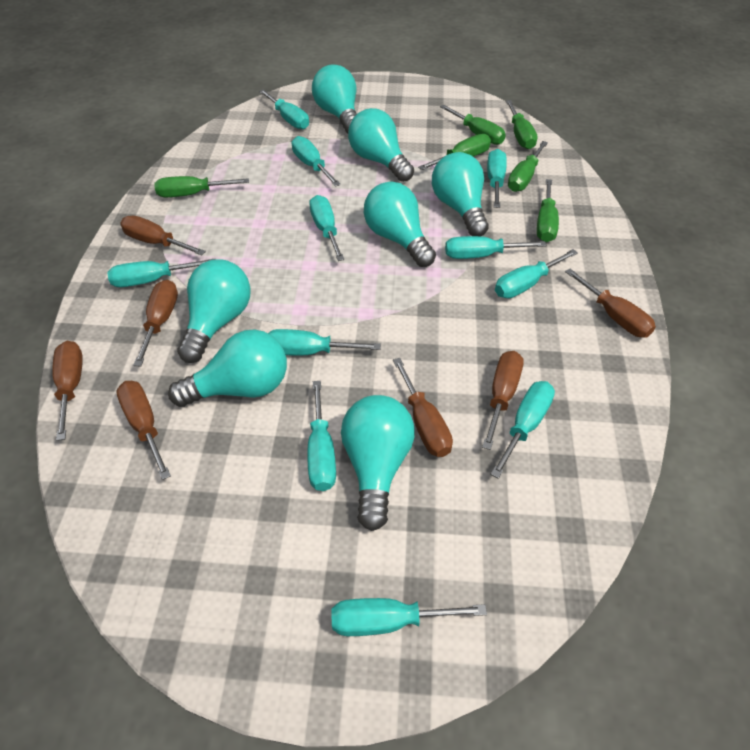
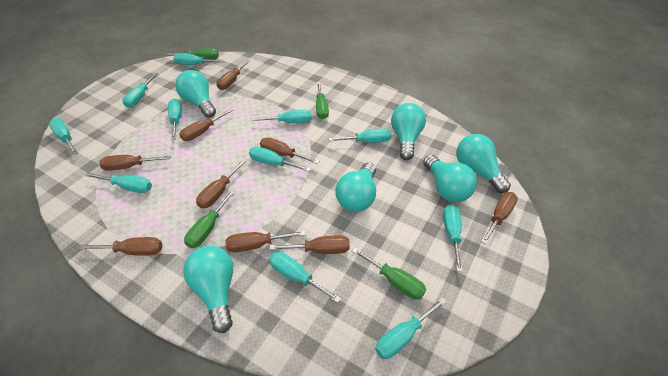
brown screwdriver: 7 -> 9
green screwdriver: 6 -> 4
turquoise light bulb: 7 -> 6

